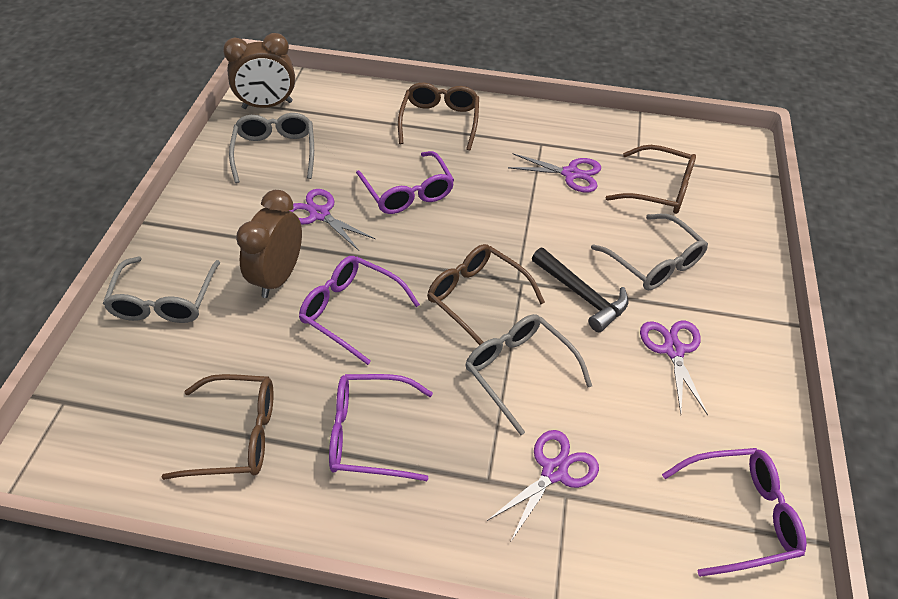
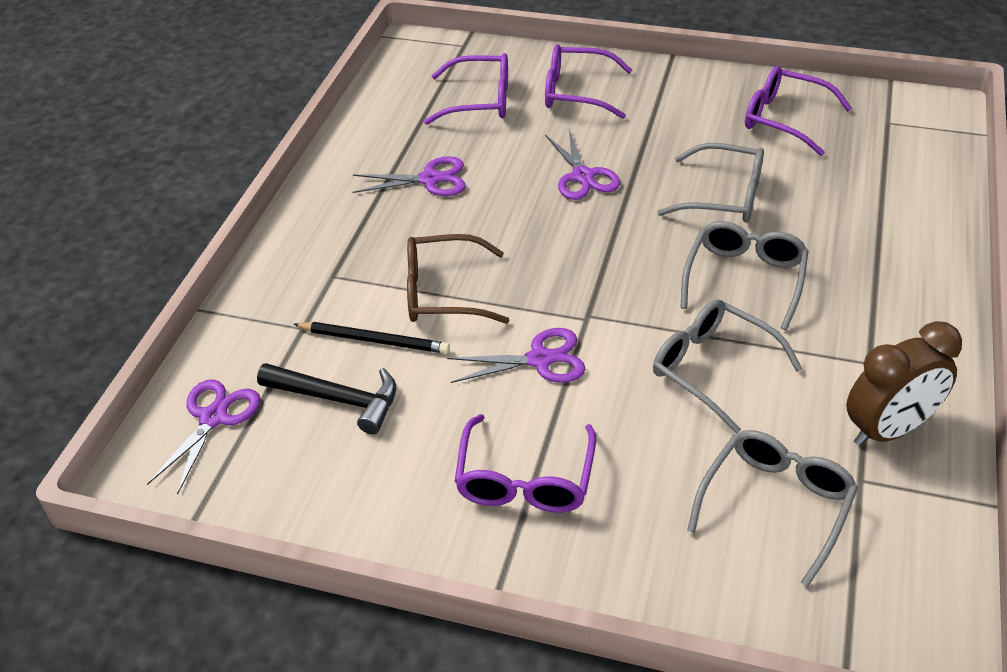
black pencil: 0 -> 1
brown clock: 2 -> 1
brown glasses: 4 -> 1

